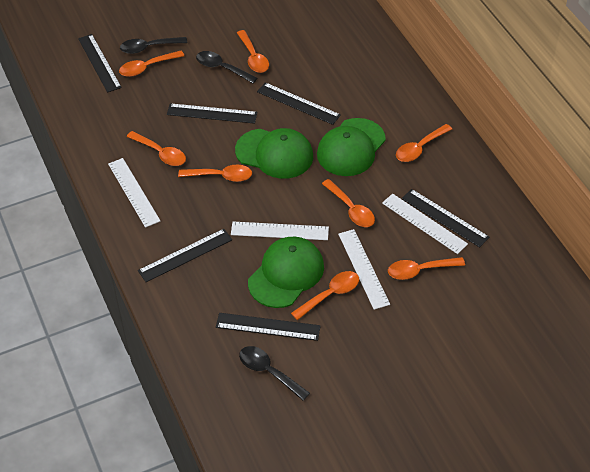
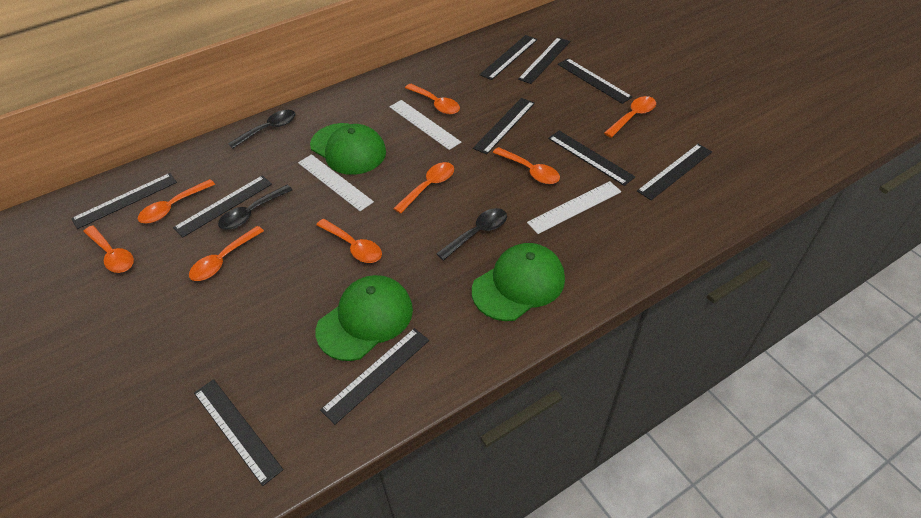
black ruler: 6 -> 10
white ruler: 4 -> 3

